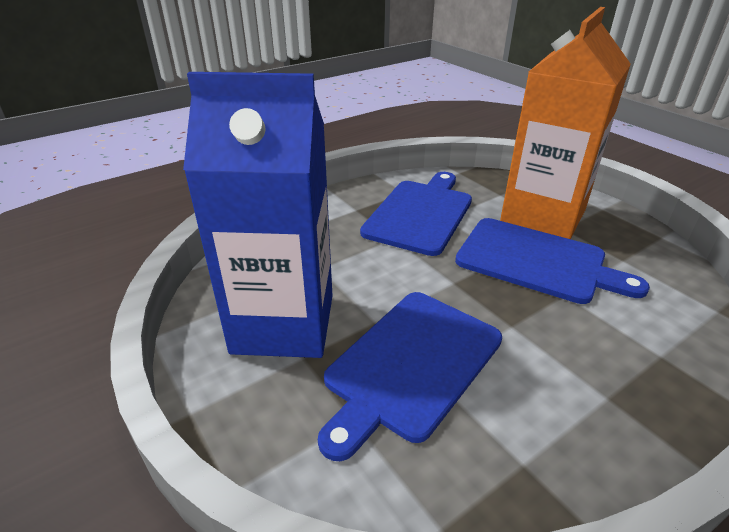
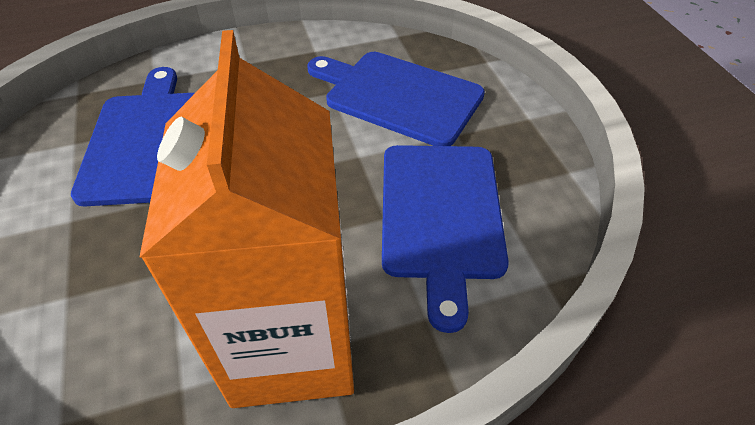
blue carton: 1 -> 0

